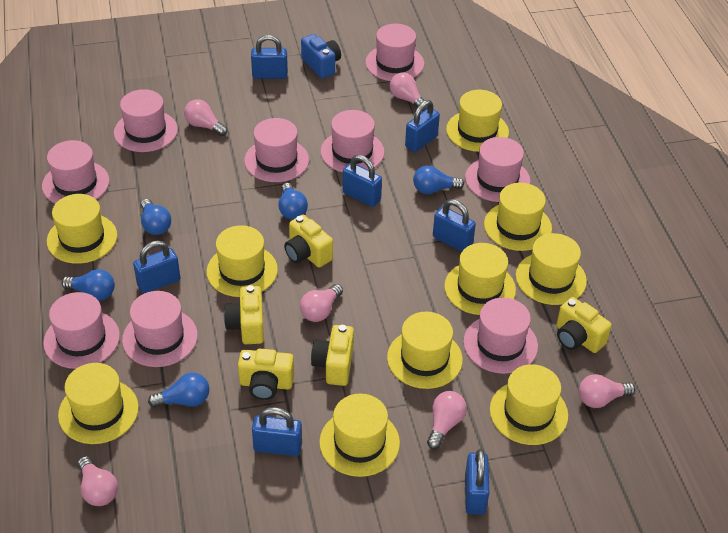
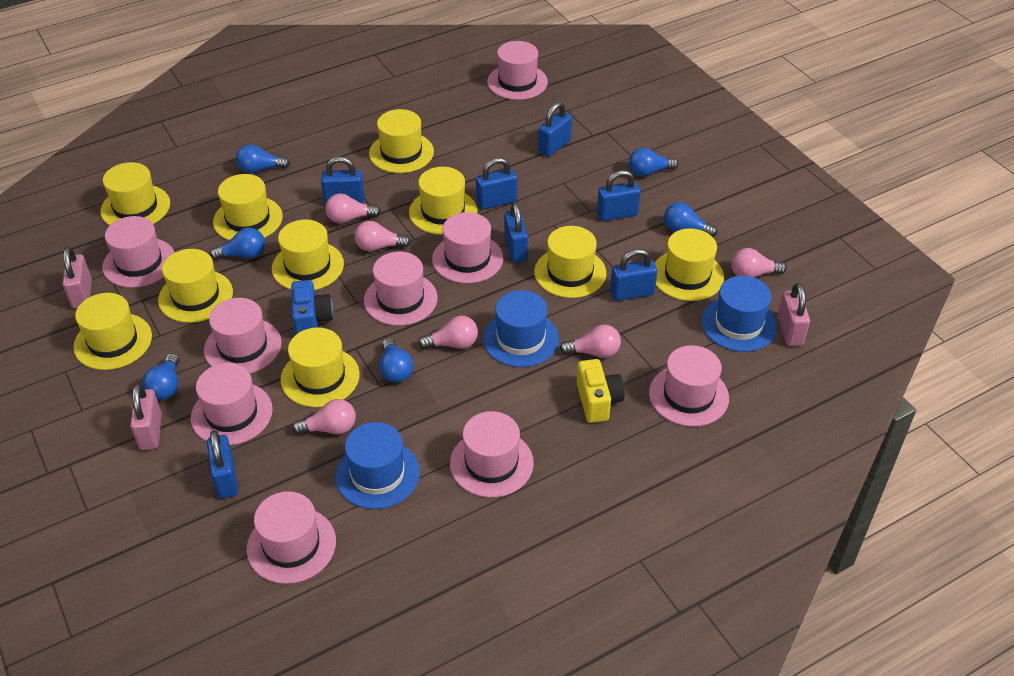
blue hat: 0 -> 3
blue light bulb: 5 -> 6
pink padlock: 0 -> 3
yellow camera: 5 -> 1

